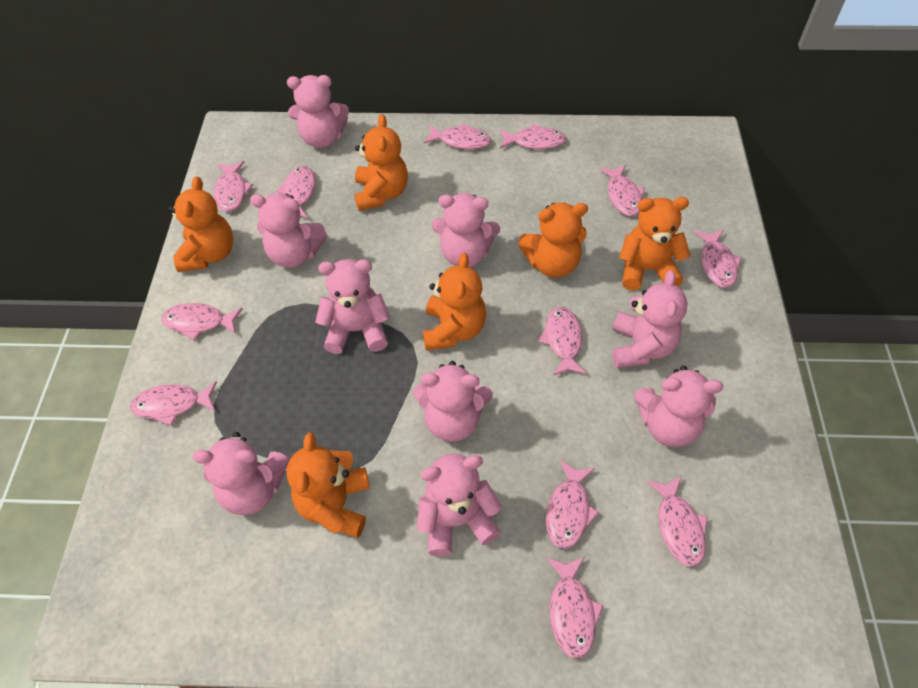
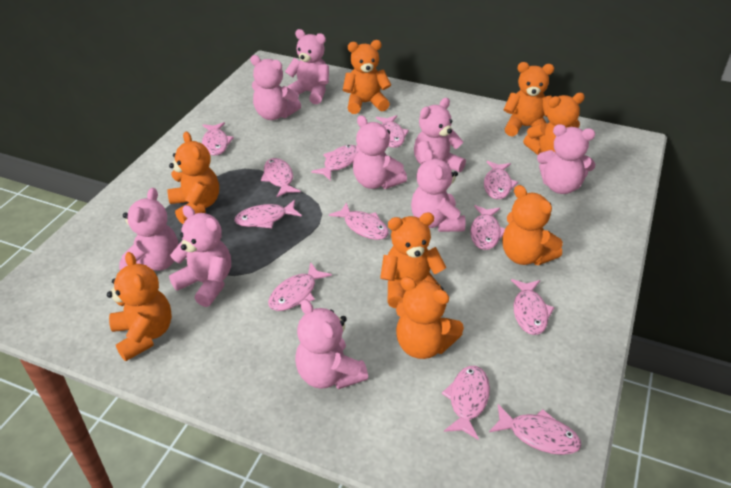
orange teddy bear: 6 -> 8

